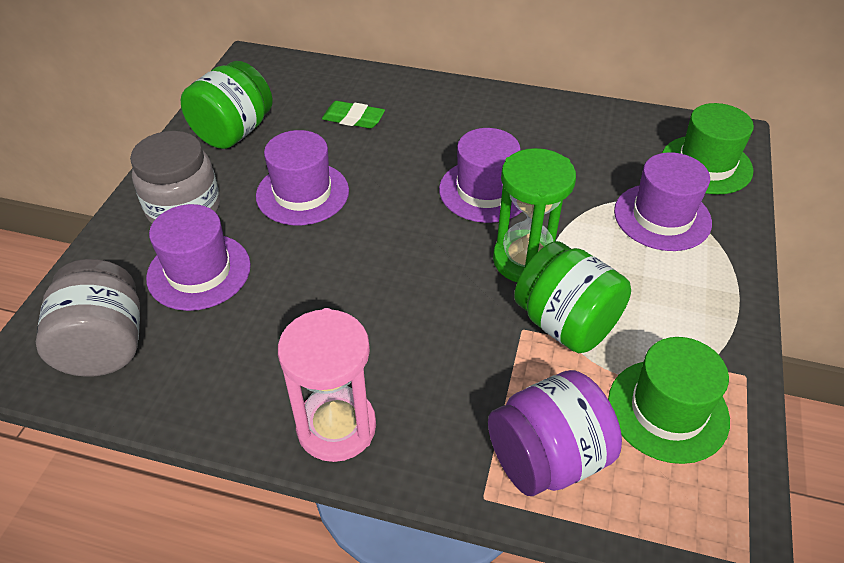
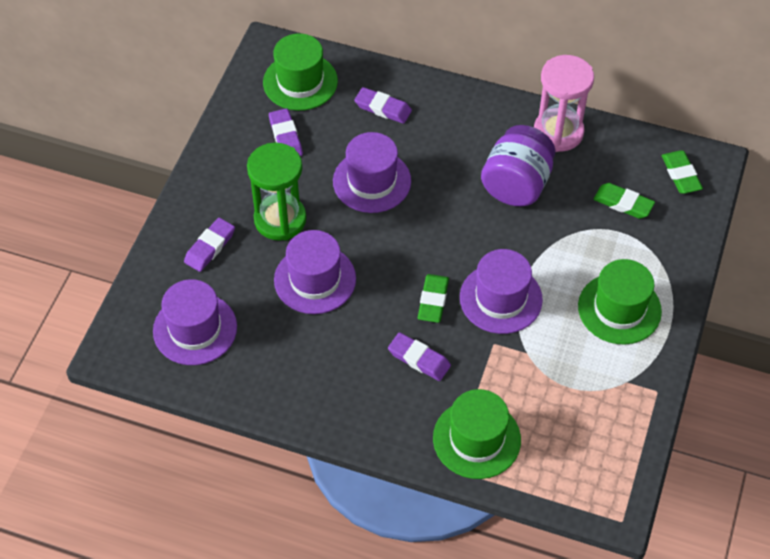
green eraser: 1 -> 3
green hat: 2 -> 3
green jar: 2 -> 0
grey jar: 2 -> 0
purple eraser: 0 -> 4

